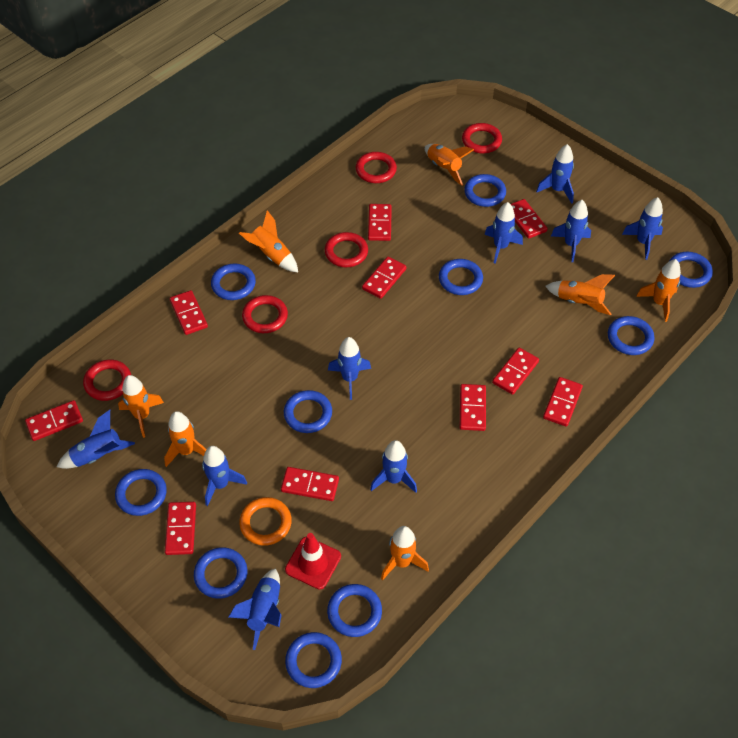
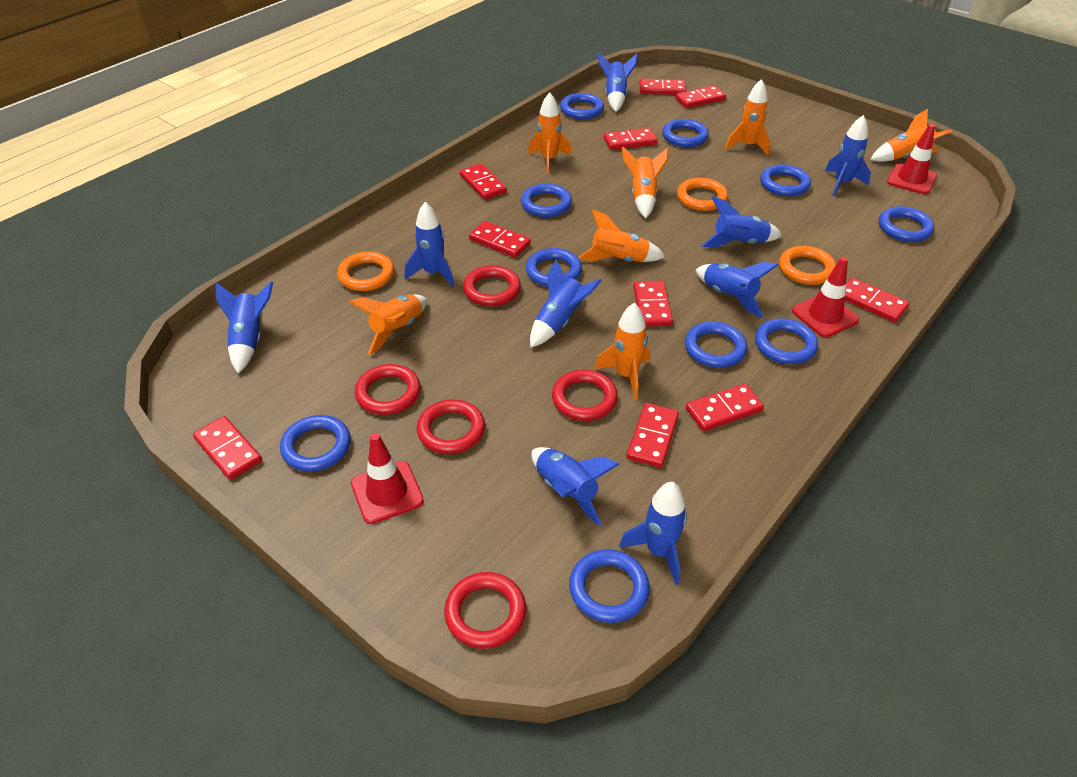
orange ring: 1 -> 3
red traffic cone: 1 -> 3

